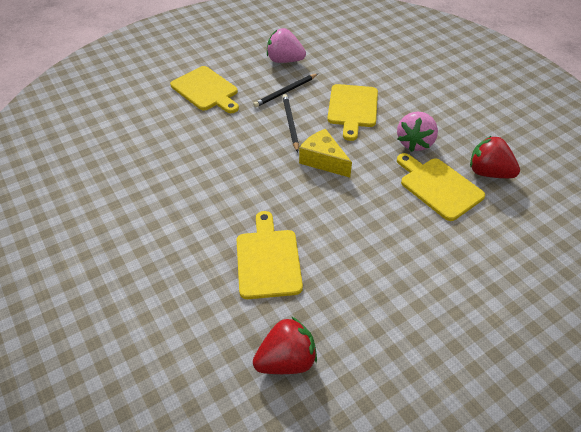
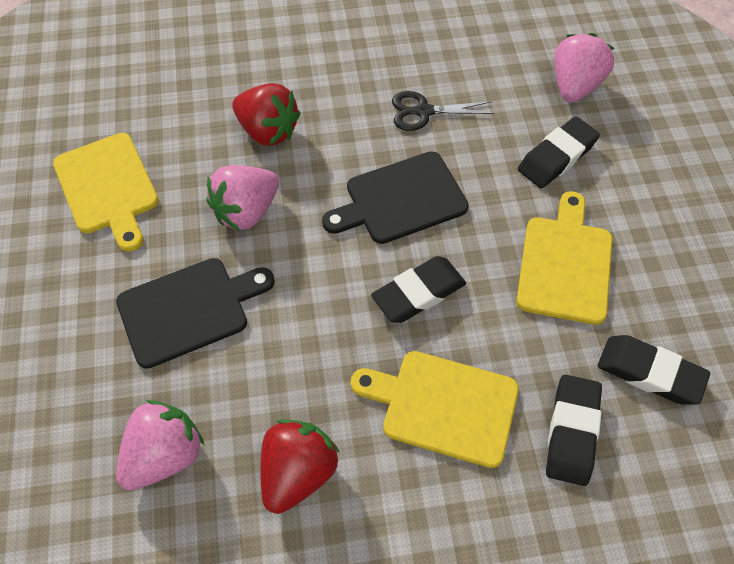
black cutting board: 0 -> 2
black eraser: 0 -> 4
black pencil: 2 -> 0
black scissors: 0 -> 1
pink strawberry: 2 -> 3
yellow cheese: 1 -> 0
yellow cutting board: 4 -> 3

